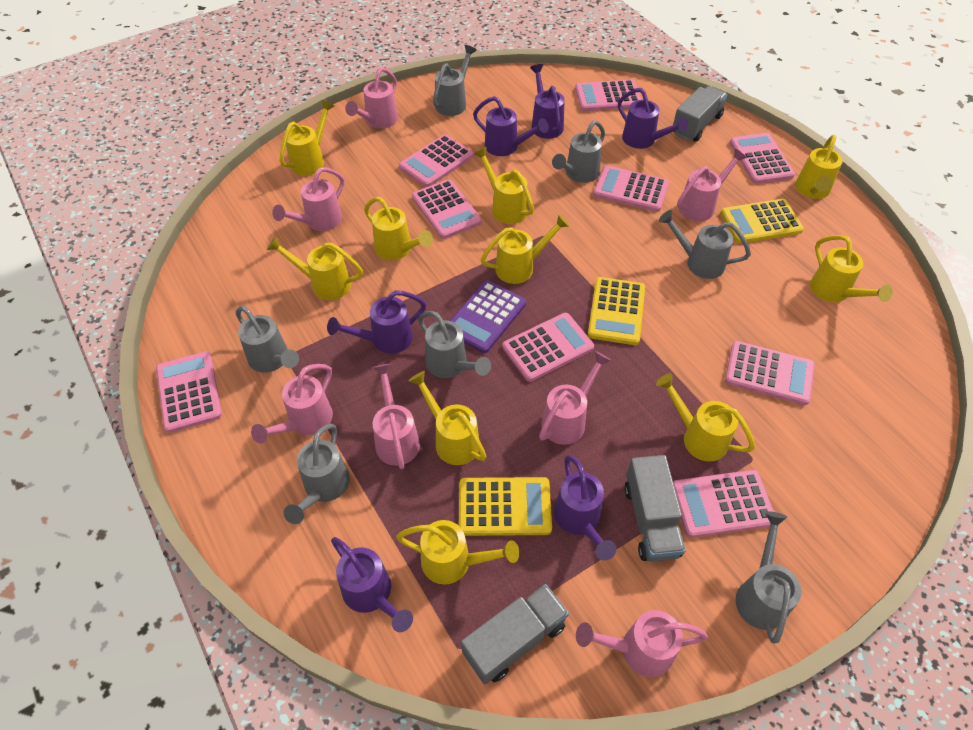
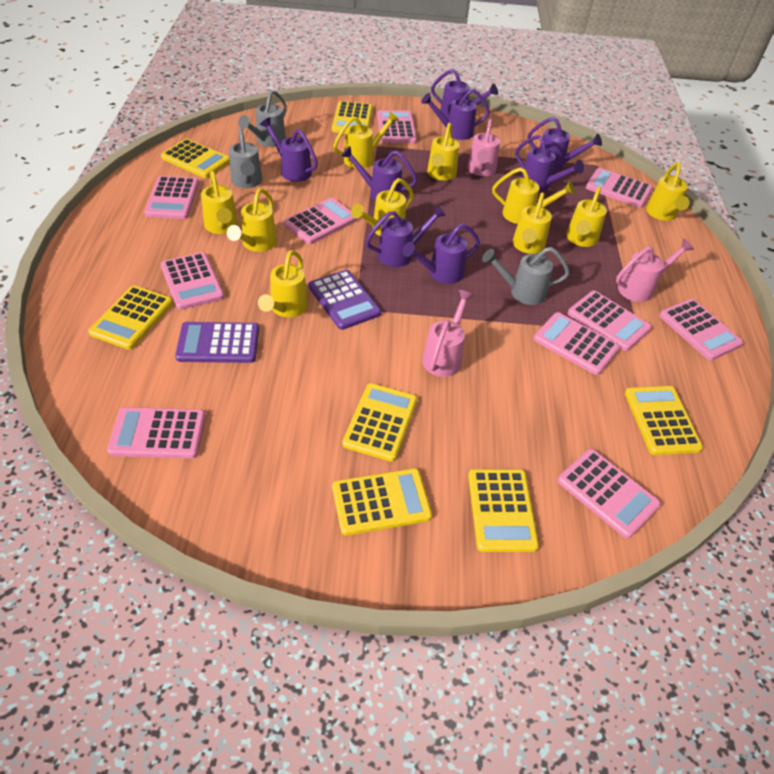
grey truck: 3 -> 0
grey watering can: 7 -> 3
pink calculator: 9 -> 10
pink watering can: 7 -> 3
purple calculator: 1 -> 2
purple watering can: 6 -> 8
yellow calculator: 3 -> 7

